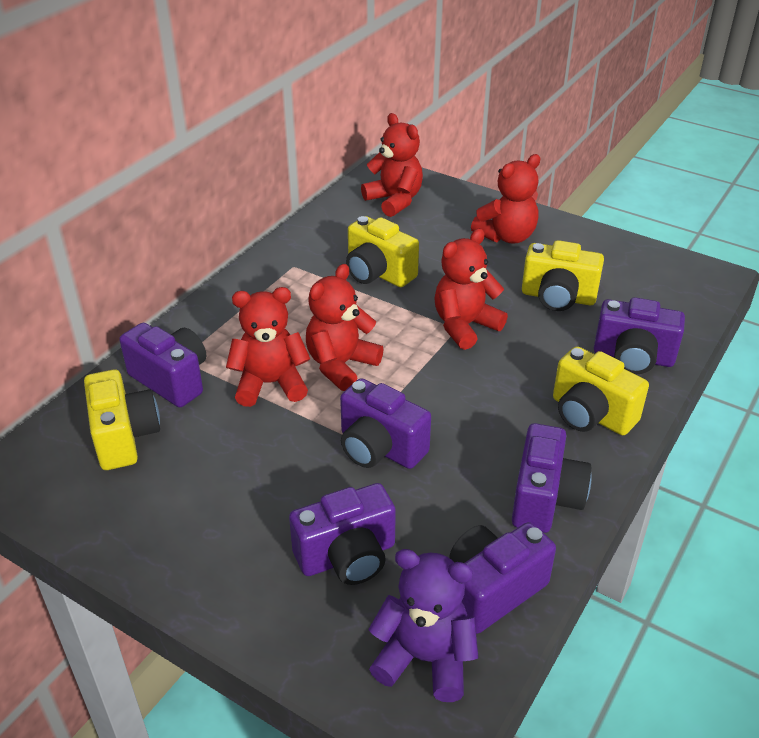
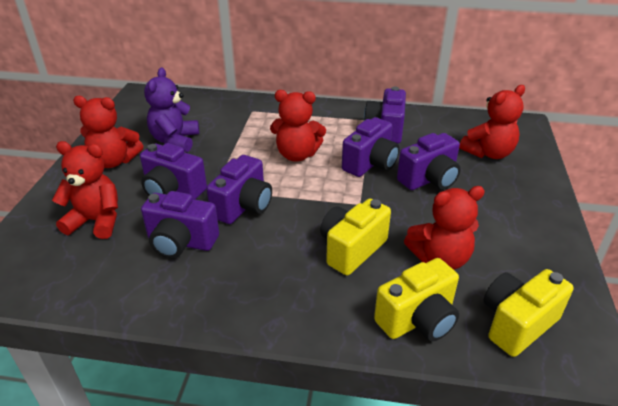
yellow camera: 4 -> 3

